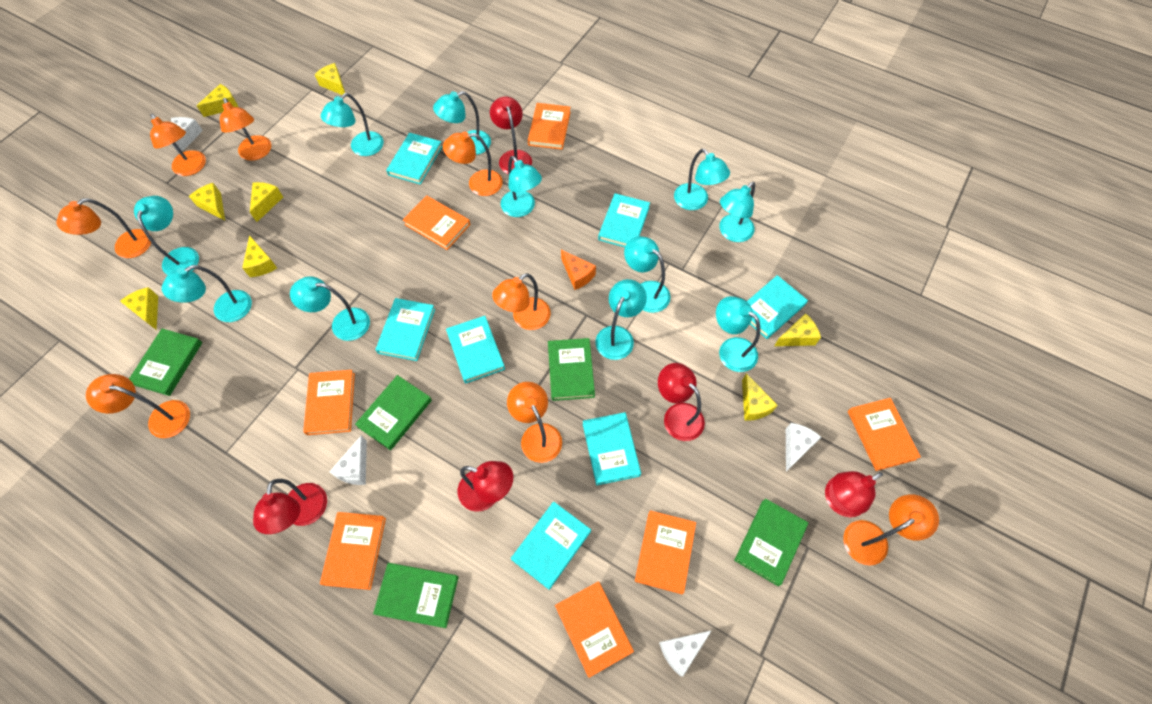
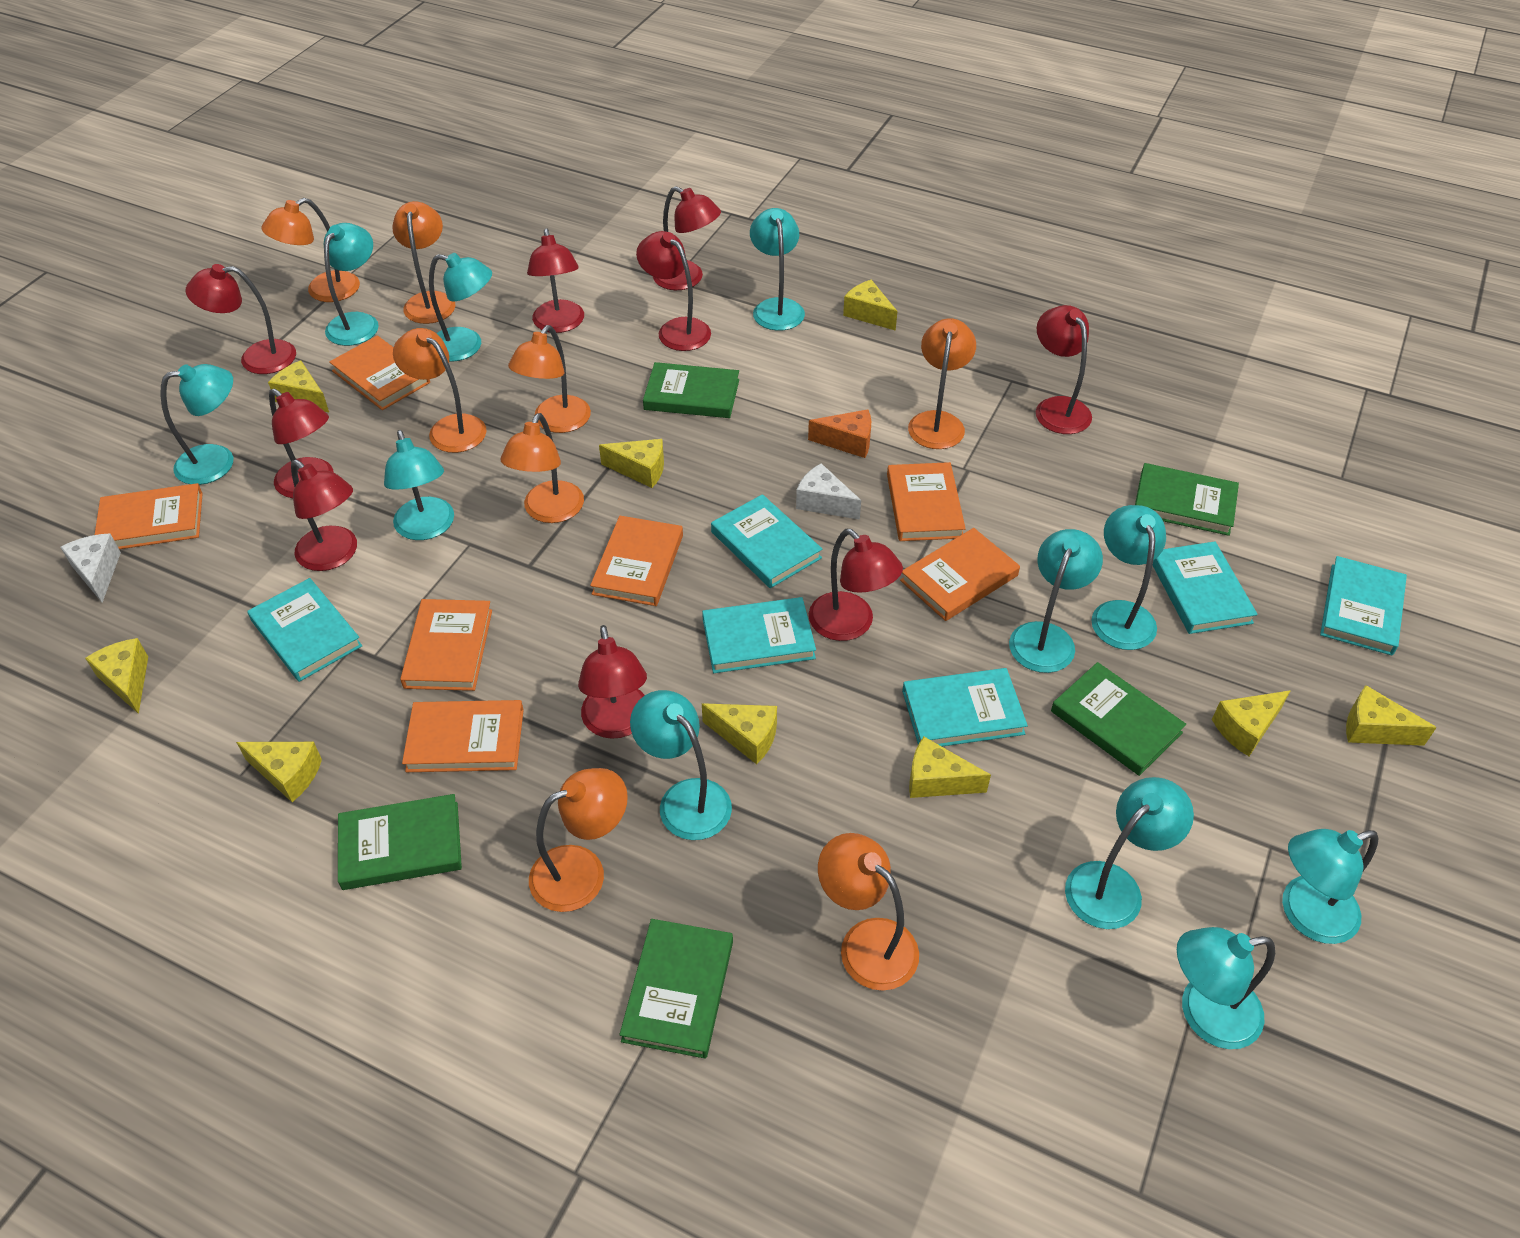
red lamp: 5 -> 9
turquoise book: 7 -> 6
white cheese: 4 -> 2
yellow cheese: 8 -> 9

